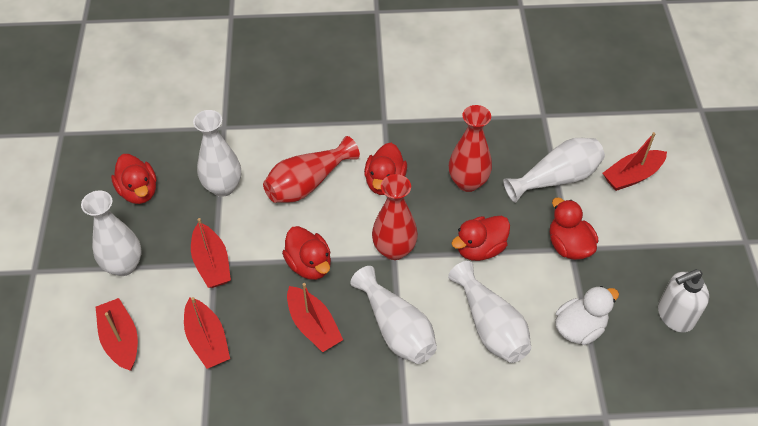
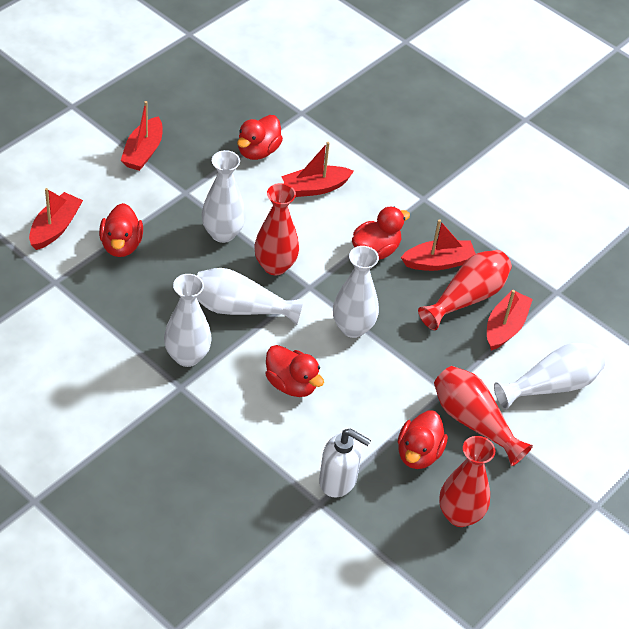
red vase: 3 -> 4
white duck: 1 -> 0

